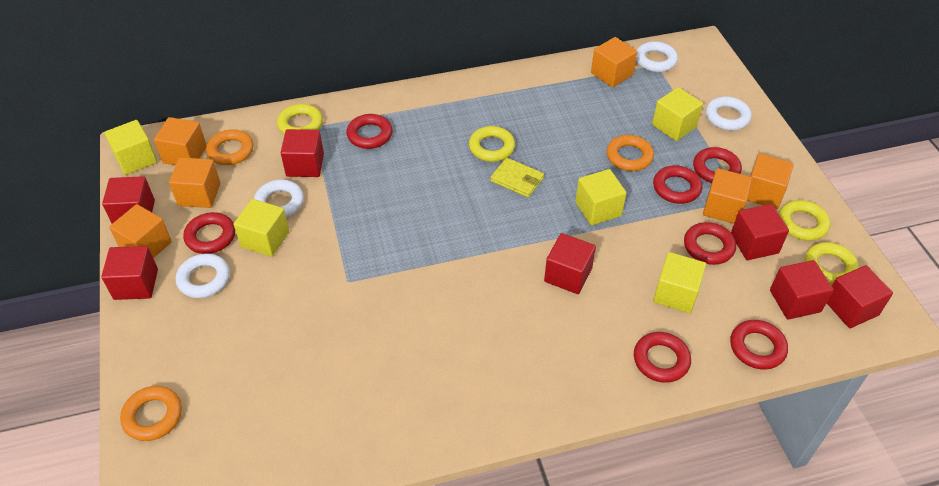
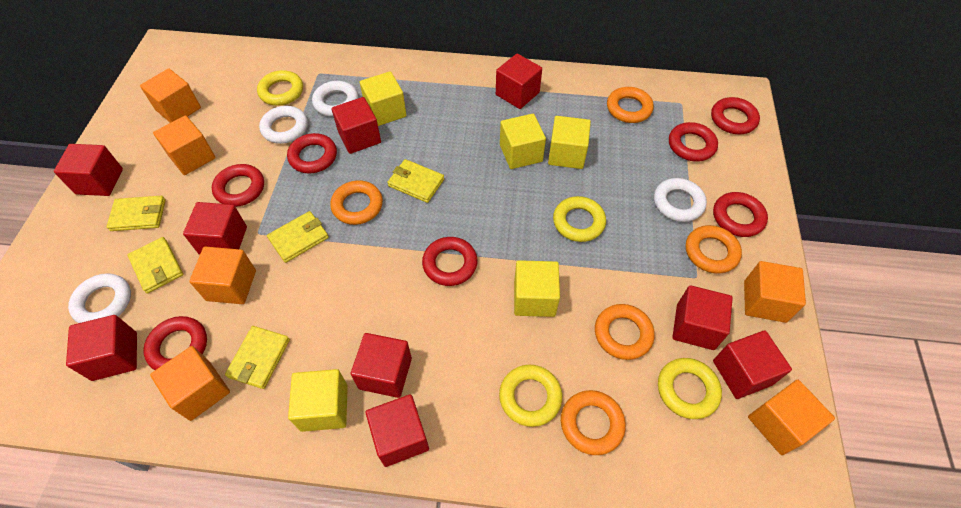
orange ring: 3 -> 5
red cube: 7 -> 9
yellow wallet: 1 -> 5

